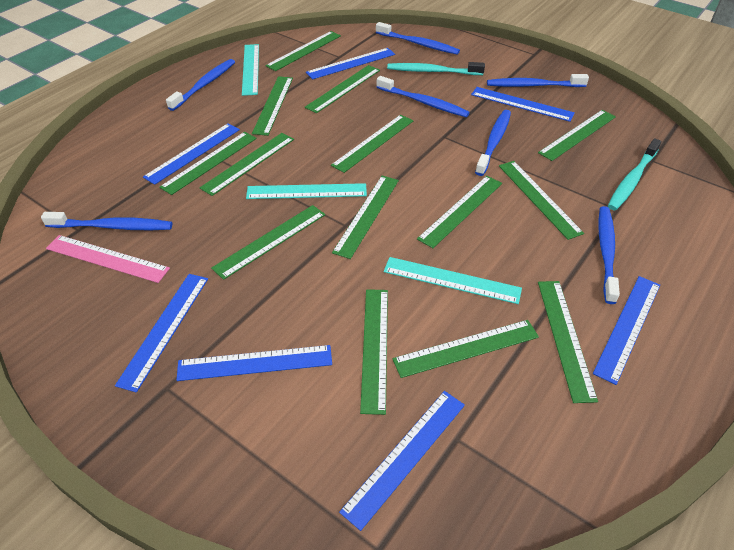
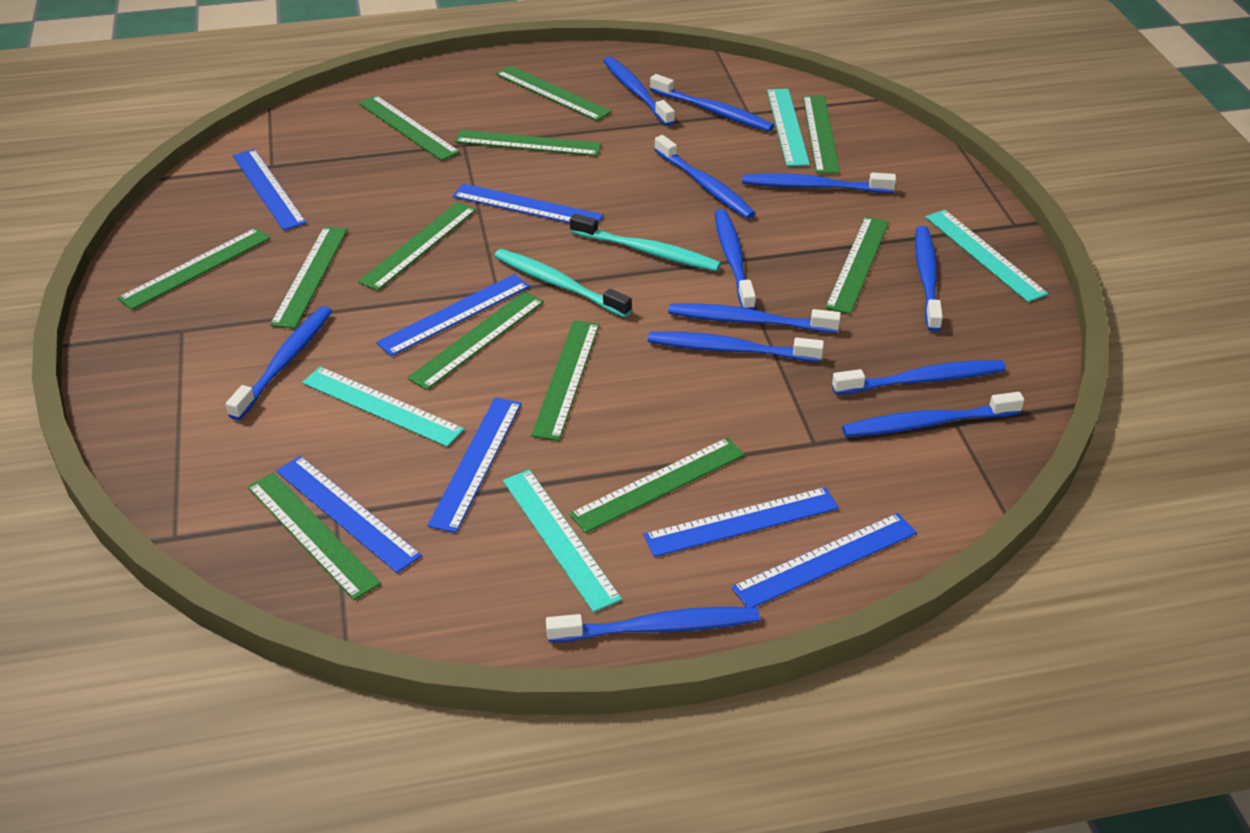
blue toothbrush: 7 -> 12
green ruler: 14 -> 12
pink ruler: 1 -> 0
turquoise ruler: 3 -> 4

